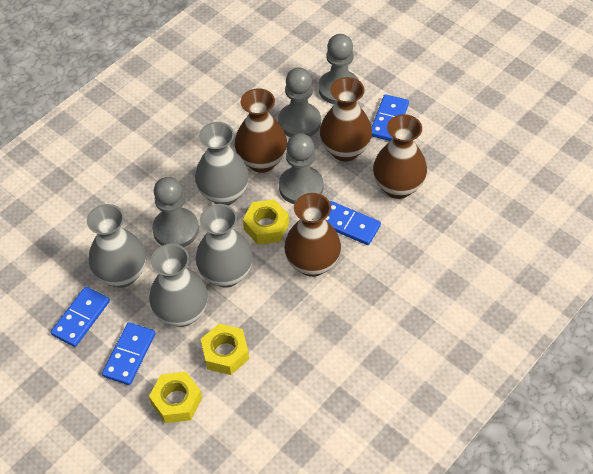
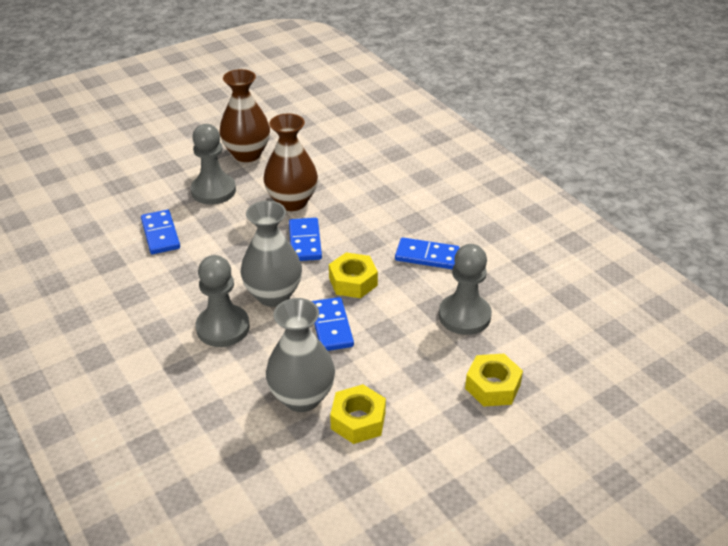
brown vase: 4 -> 2
grey pawn: 4 -> 3
grey vase: 4 -> 2

